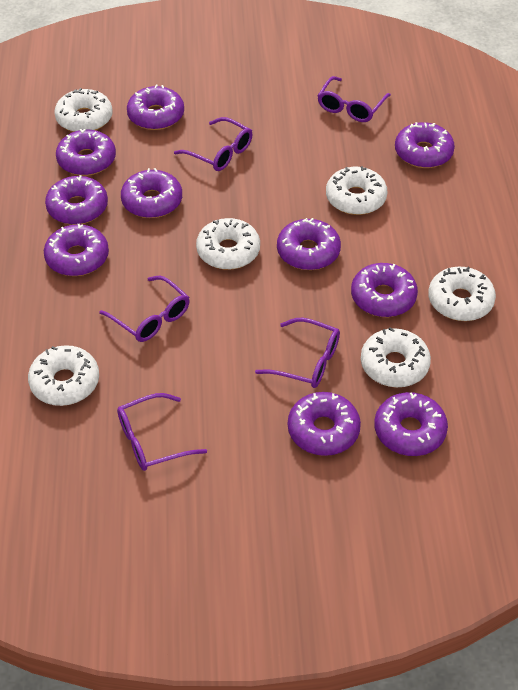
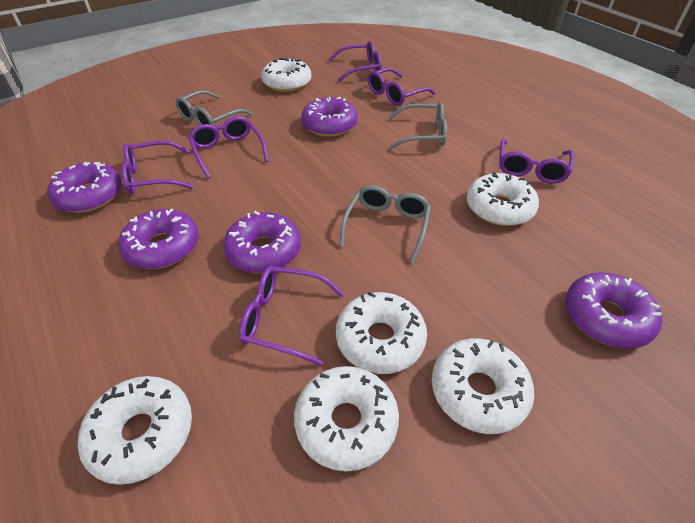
grey glasses: 0 -> 3
purple donut: 10 -> 5
purple glasses: 5 -> 6

